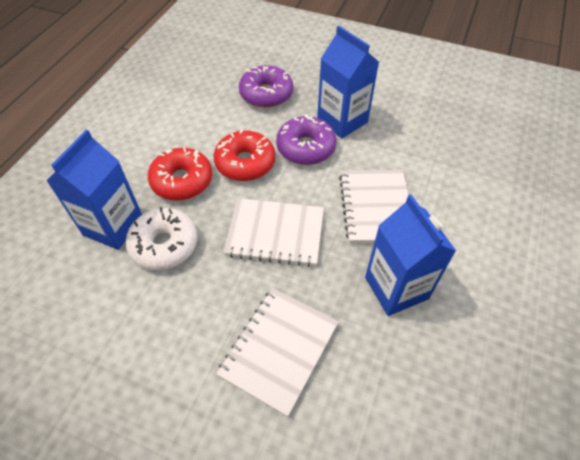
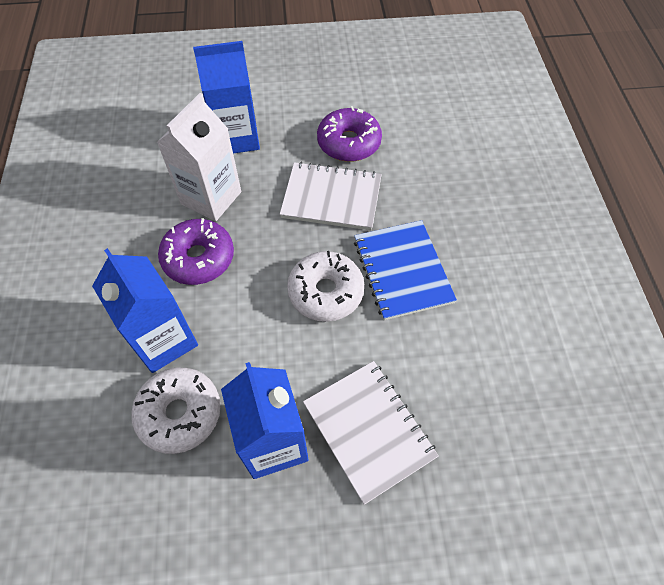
blue notebook: 0 -> 1
red donut: 2 -> 0
white carton: 0 -> 1
white donut: 1 -> 2
white notebook: 3 -> 2

